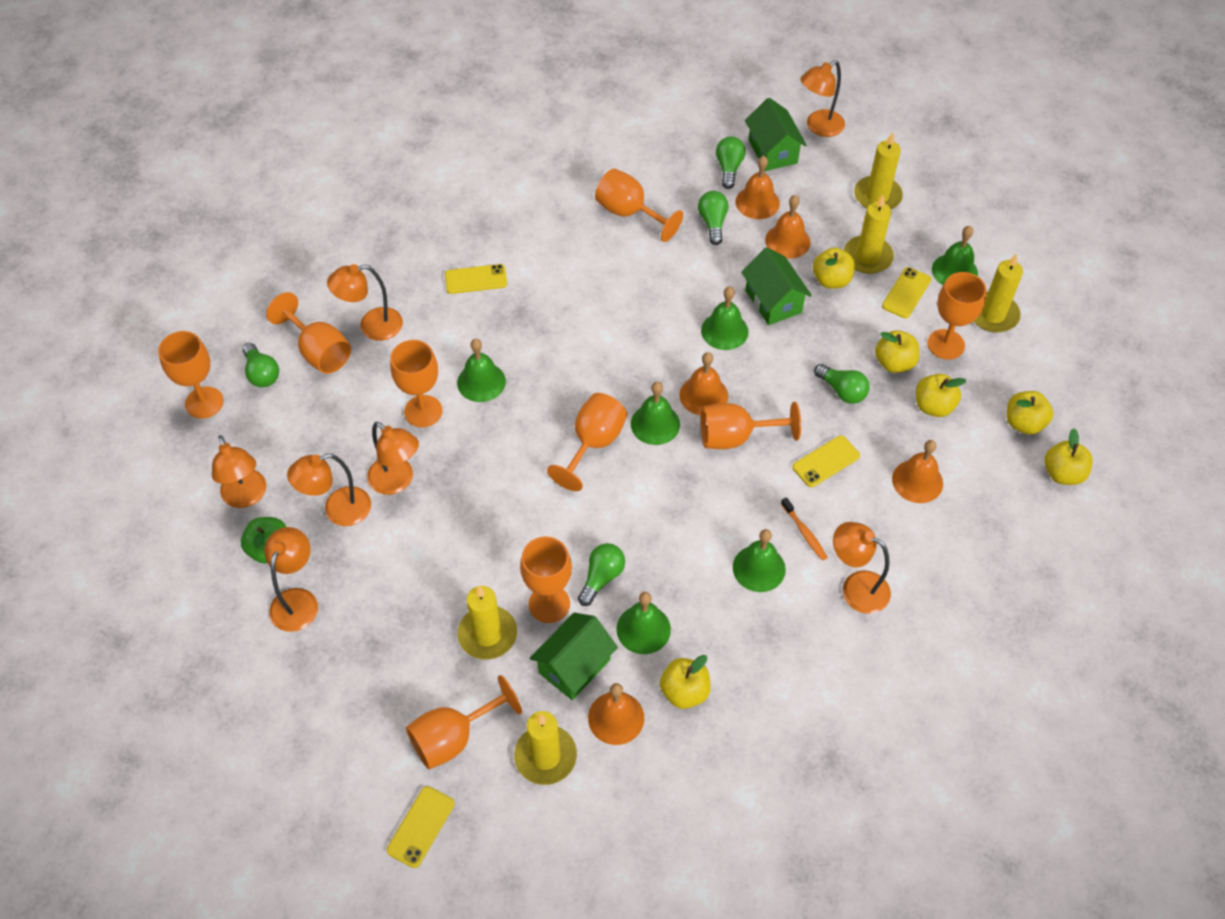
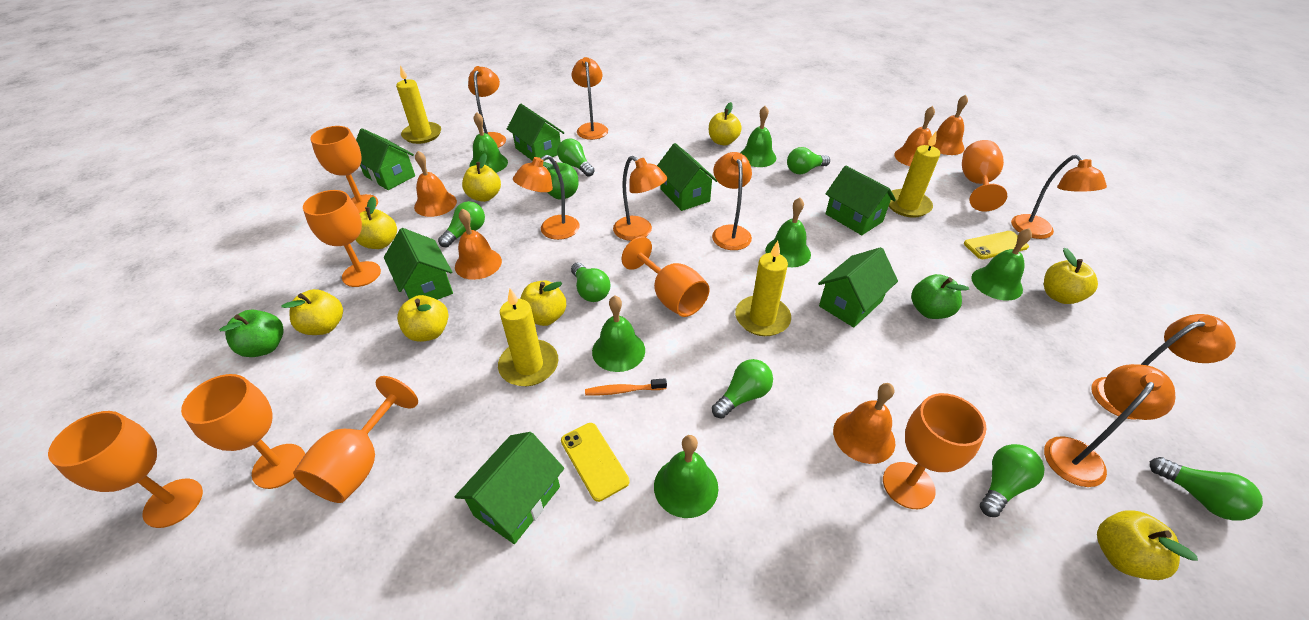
green apple: 1 -> 3
green house: 3 -> 7
green light bulb: 5 -> 7
orange goblet: 9 -> 8
orange lamp: 7 -> 8
yellow apple: 6 -> 8
yellow candle: 5 -> 4
yellow phone: 4 -> 2

